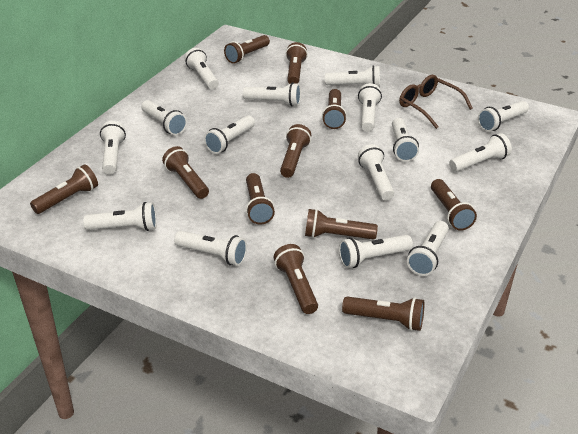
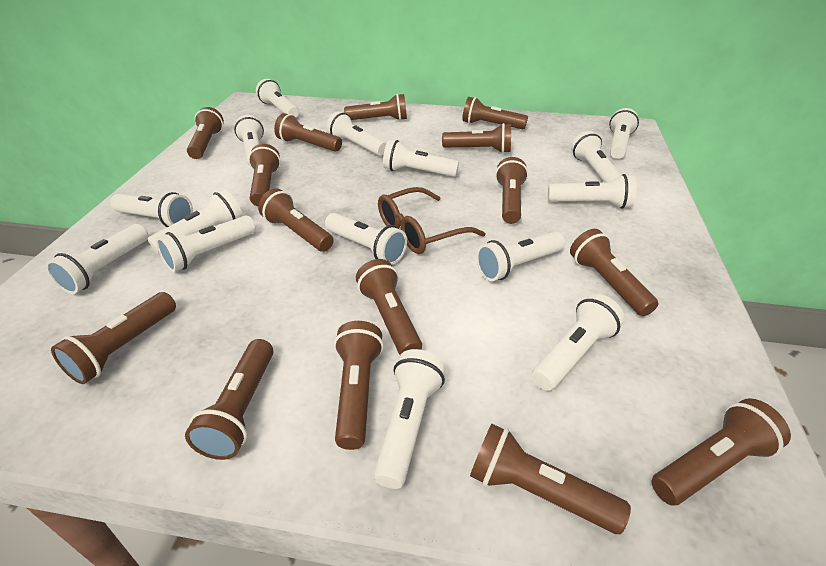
brown flashlight: 11 -> 15

